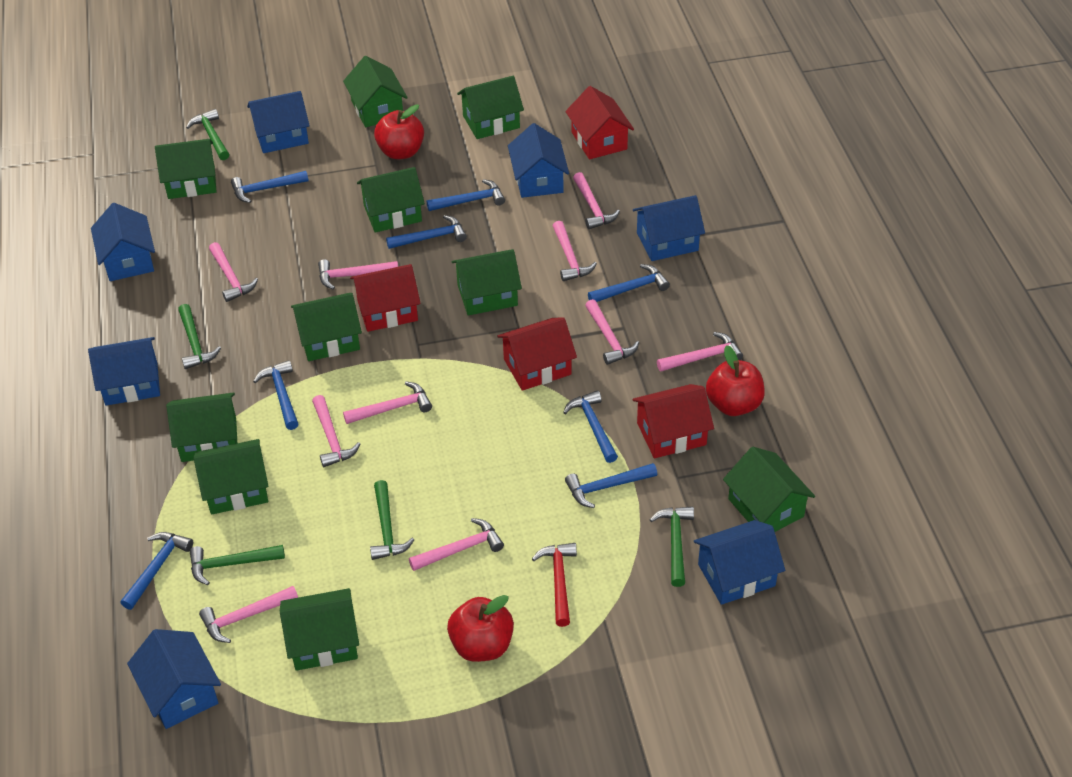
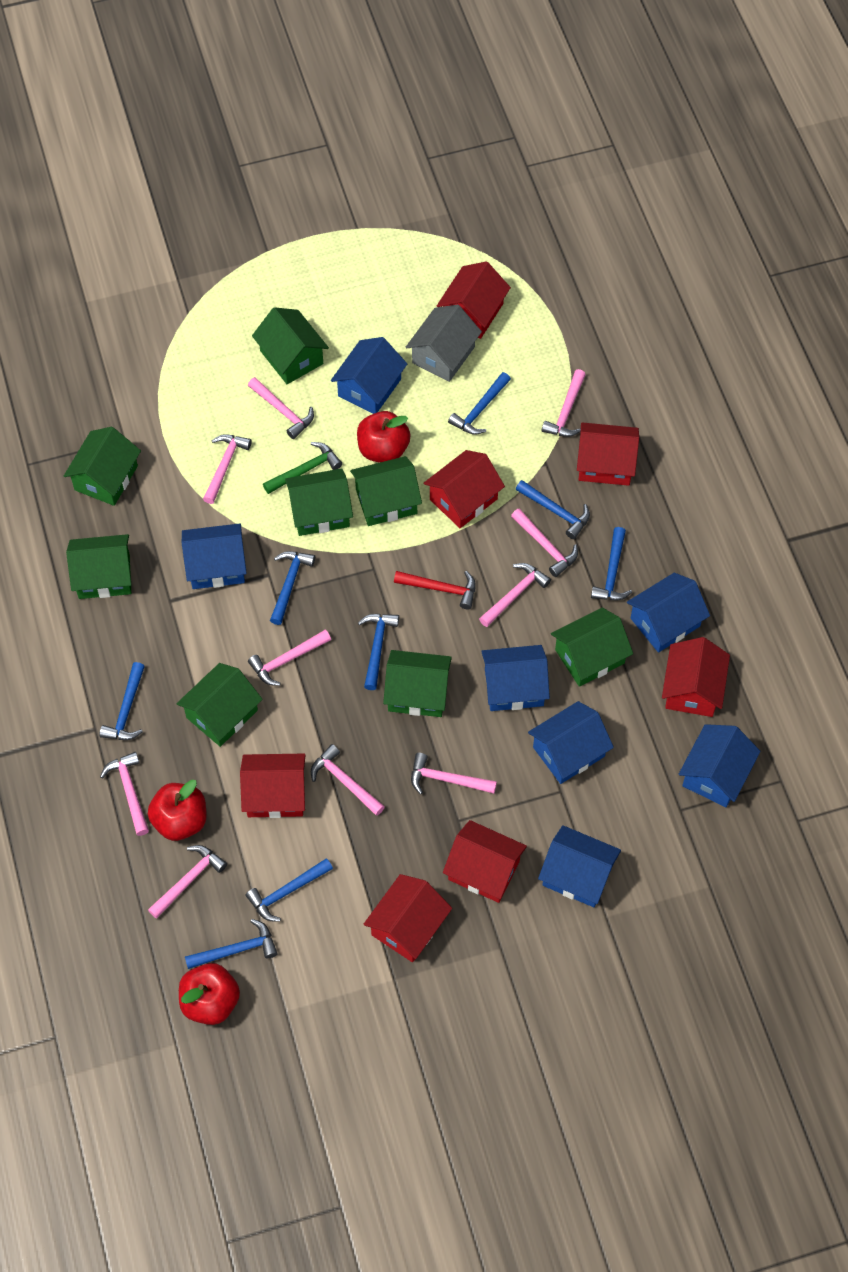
green hammer: 5 -> 1
green house: 10 -> 8
grey house: 0 -> 1
red house: 4 -> 7

